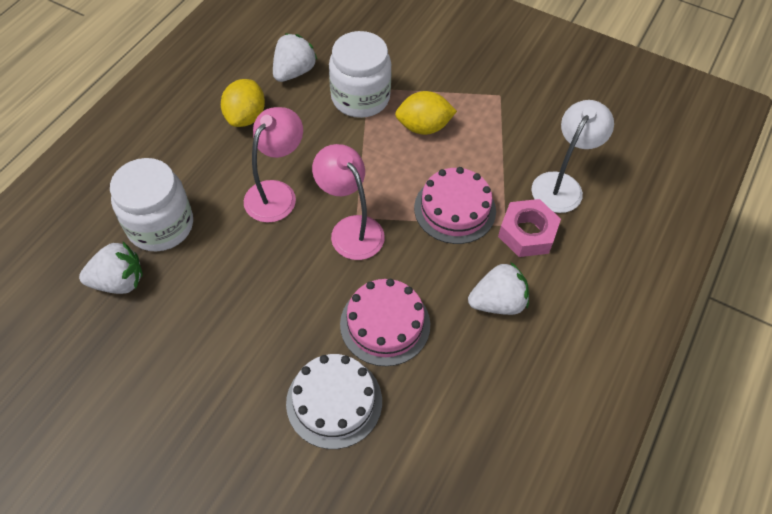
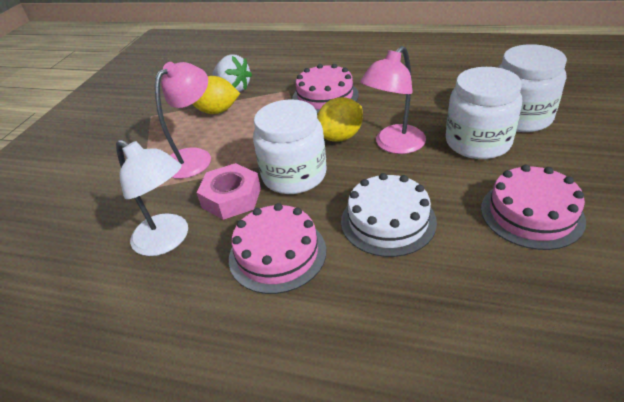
pink cake: 2 -> 3
white jar: 2 -> 3
white strawberry: 3 -> 1

